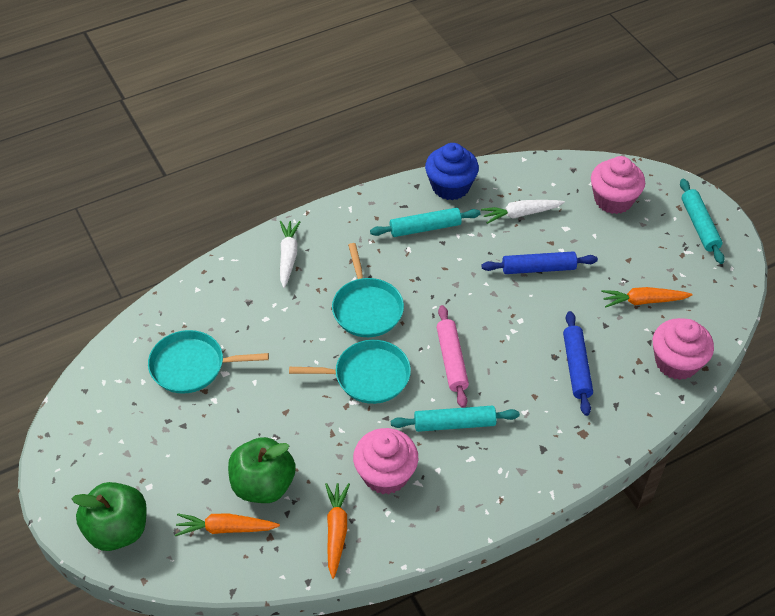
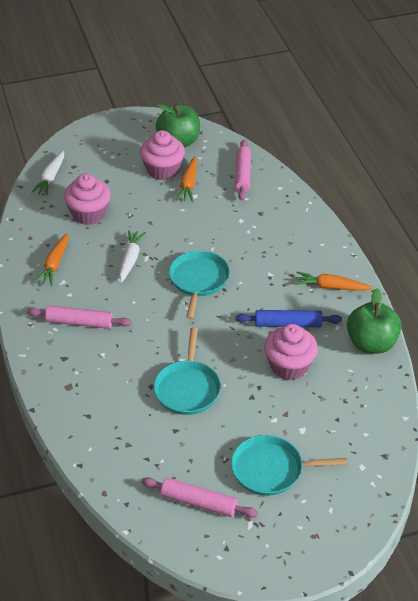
blue cupcake: 1 -> 0
blue rolling pin: 2 -> 1
pink rolling pin: 1 -> 3
turquoise rolling pin: 3 -> 0

